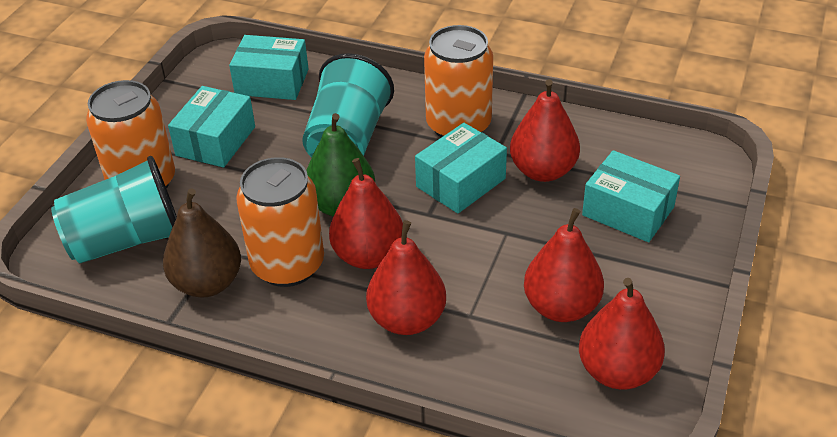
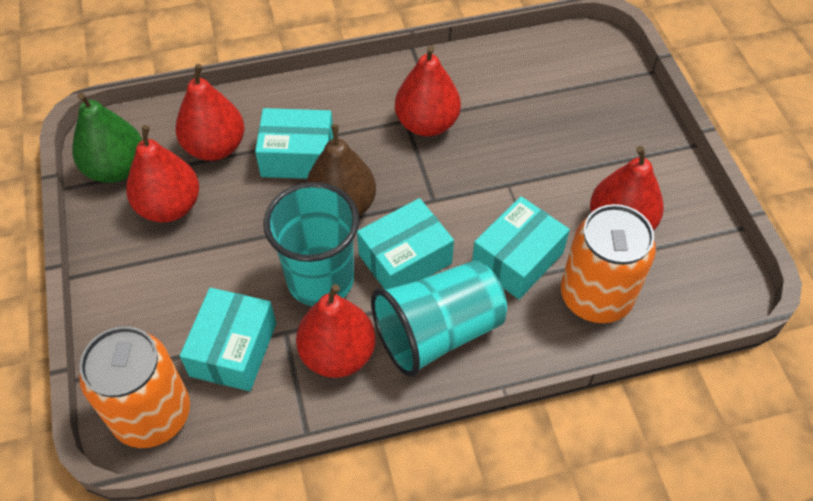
orange can: 3 -> 2

